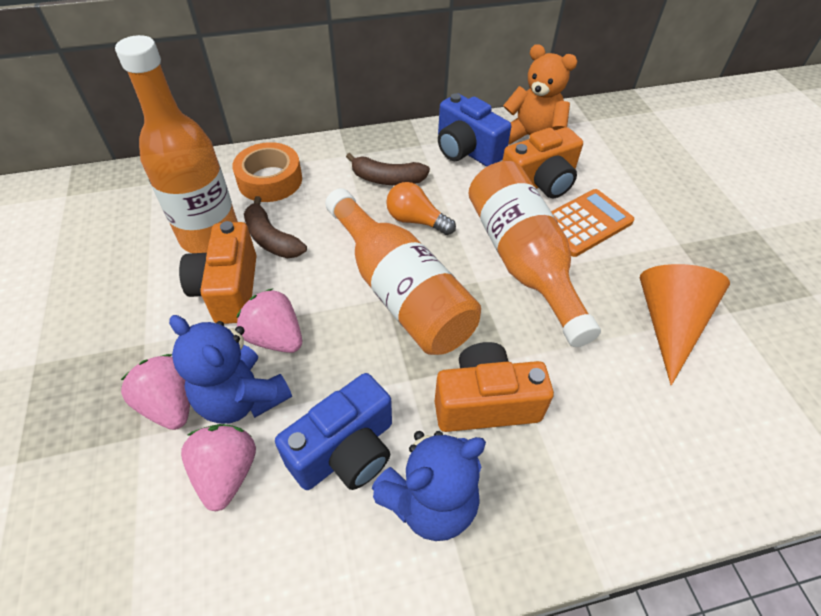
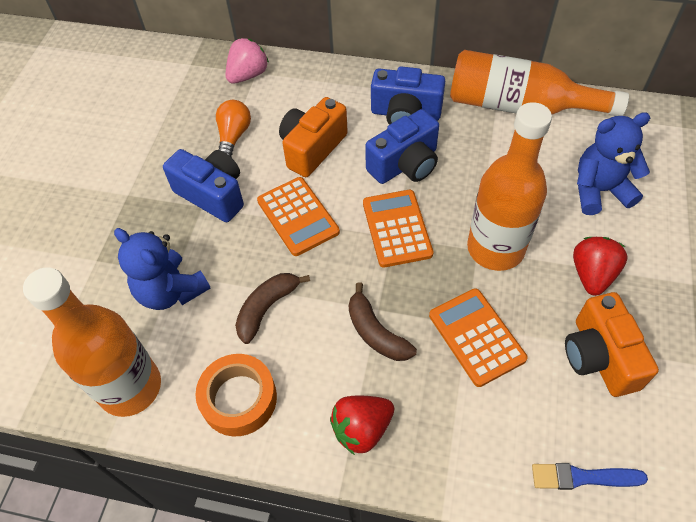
blue brush: 0 -> 1
blue camera: 2 -> 3
orange calculator: 1 -> 3
orange camera: 3 -> 2
orange cone: 1 -> 0
orange teddy bear: 1 -> 0
pink strawberry: 3 -> 1
red strawberry: 0 -> 2

